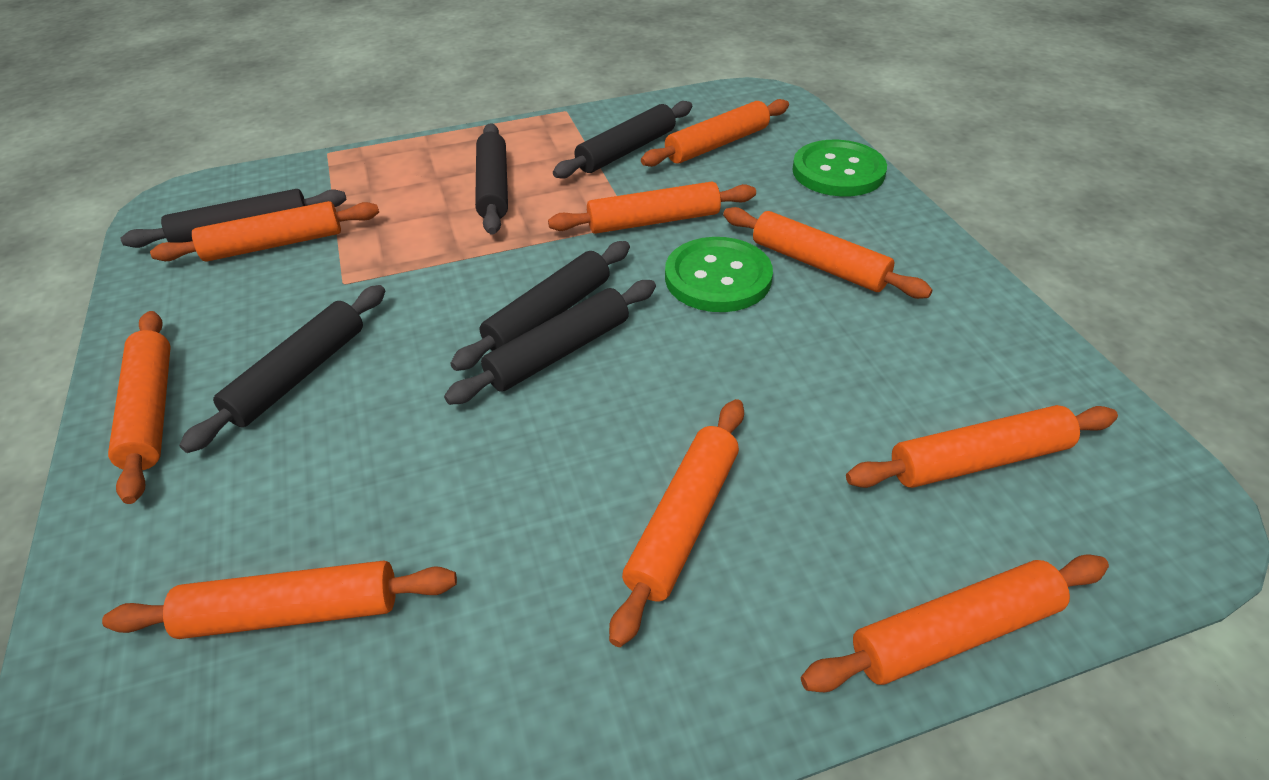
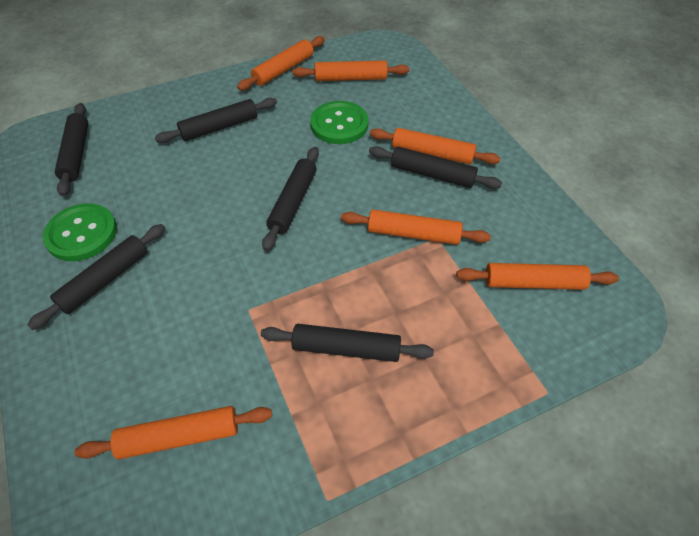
orange rolling pin: 9 -> 6

